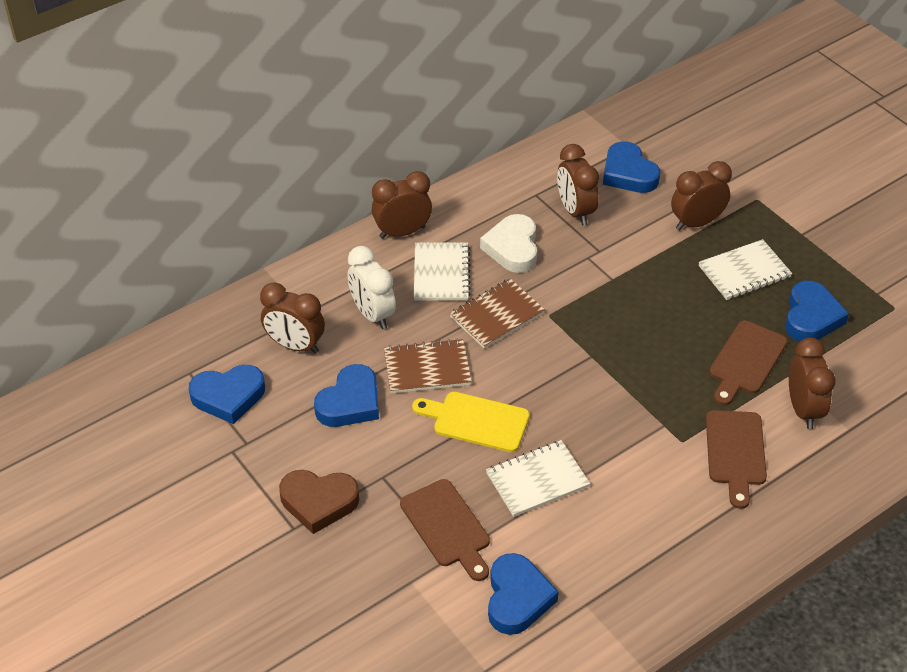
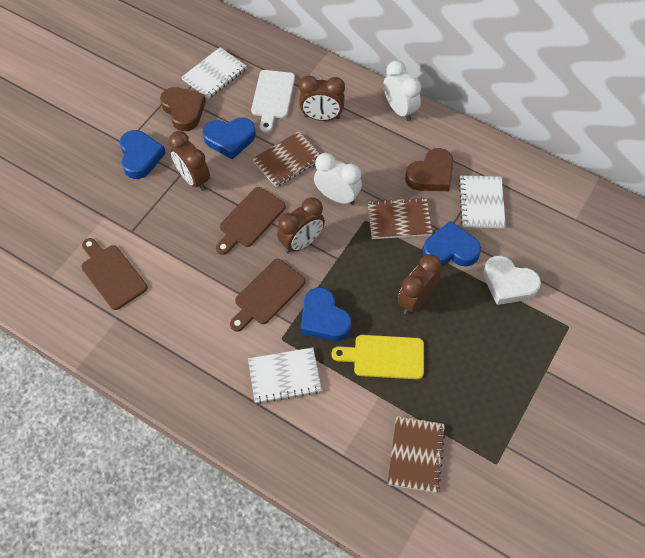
blue heart: 5 -> 4
brown clock: 5 -> 4
brown heart: 1 -> 2
brown notebook: 2 -> 3
white clock: 1 -> 2
white cutting board: 0 -> 1

